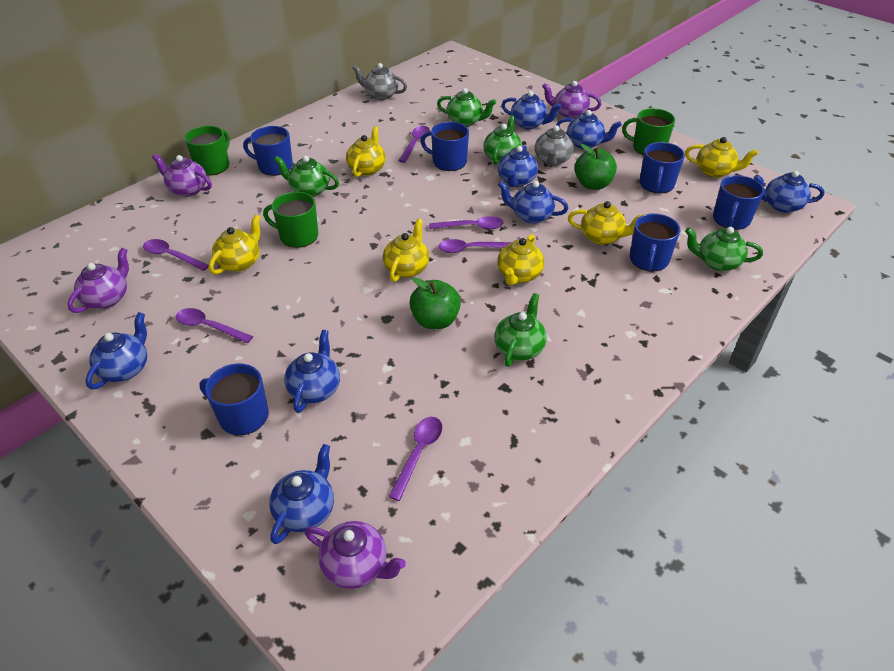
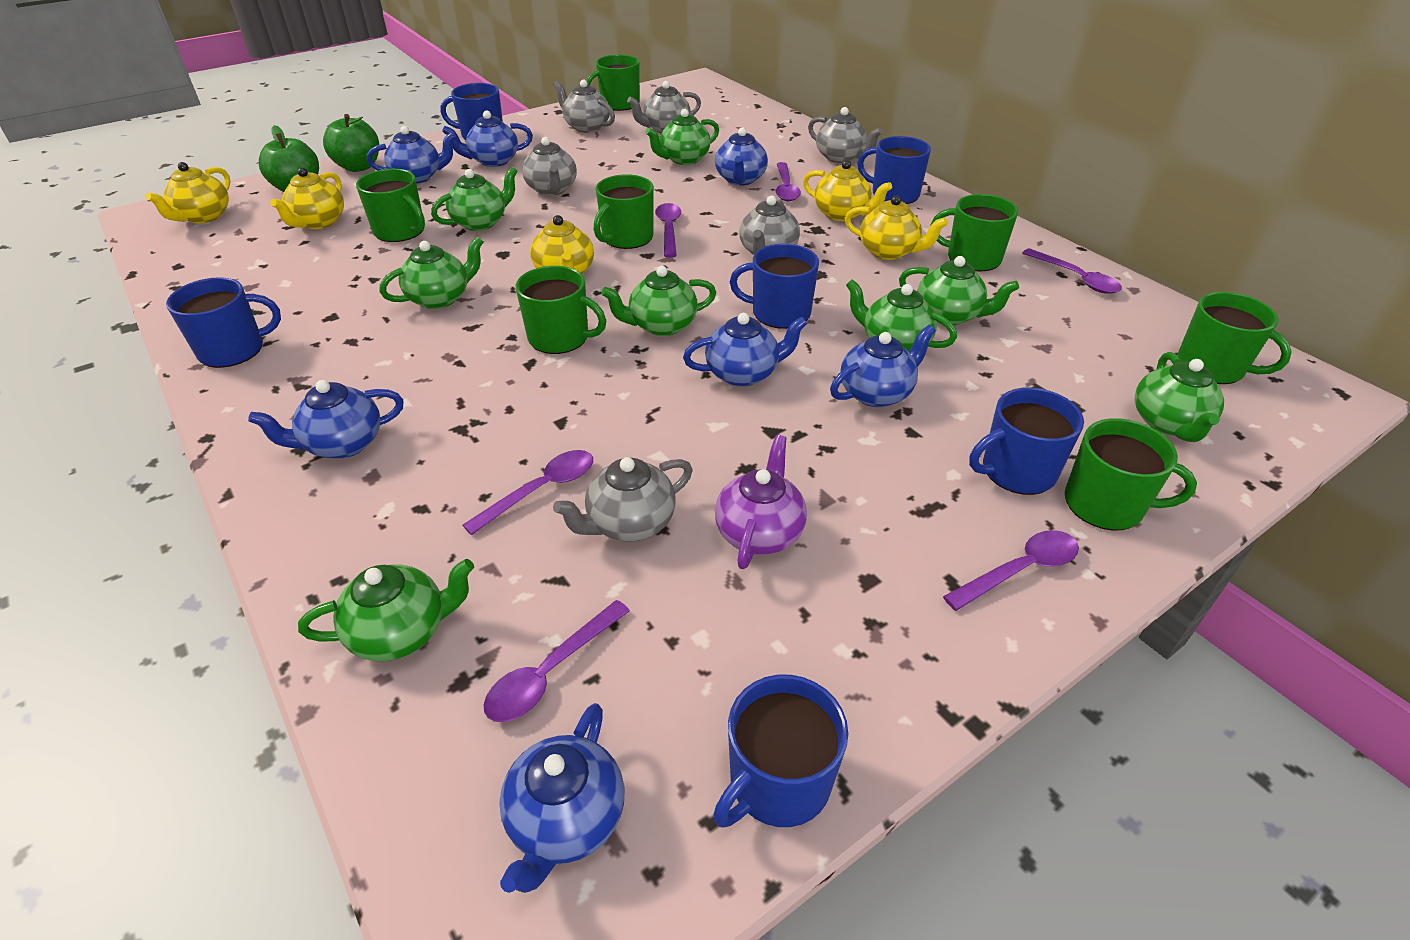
blue teapot: 8 -> 7
green mug: 3 -> 7
green teapot: 5 -> 8
grey teapot: 2 -> 6
purple teapot: 4 -> 1
yellow teapot: 6 -> 5

